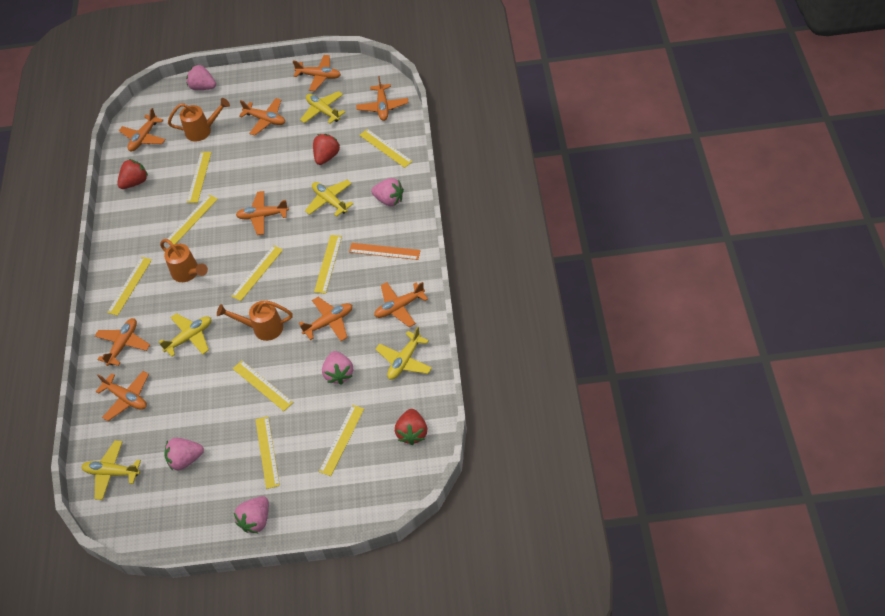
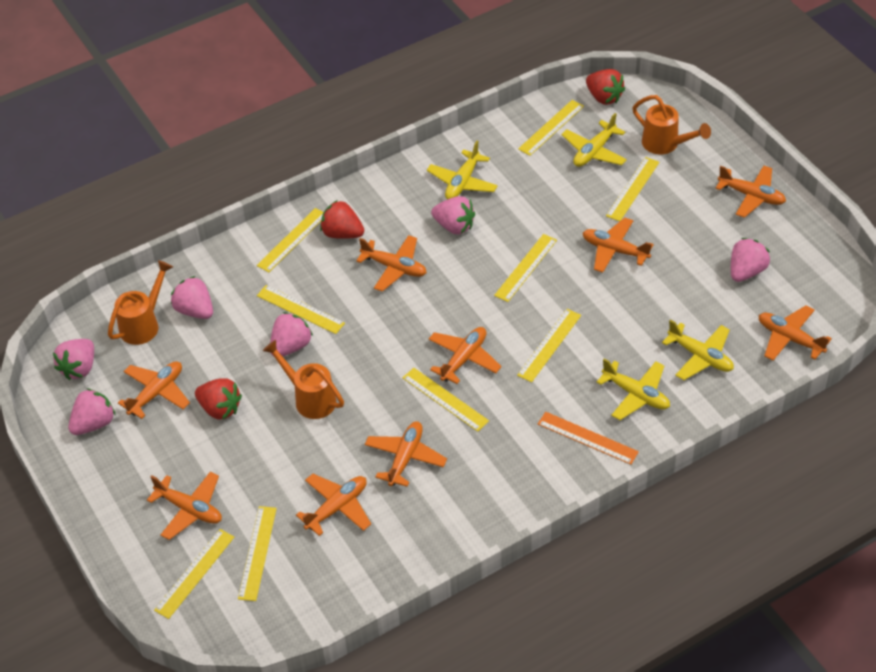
pink strawberry: 5 -> 6
yellow plane: 5 -> 4

